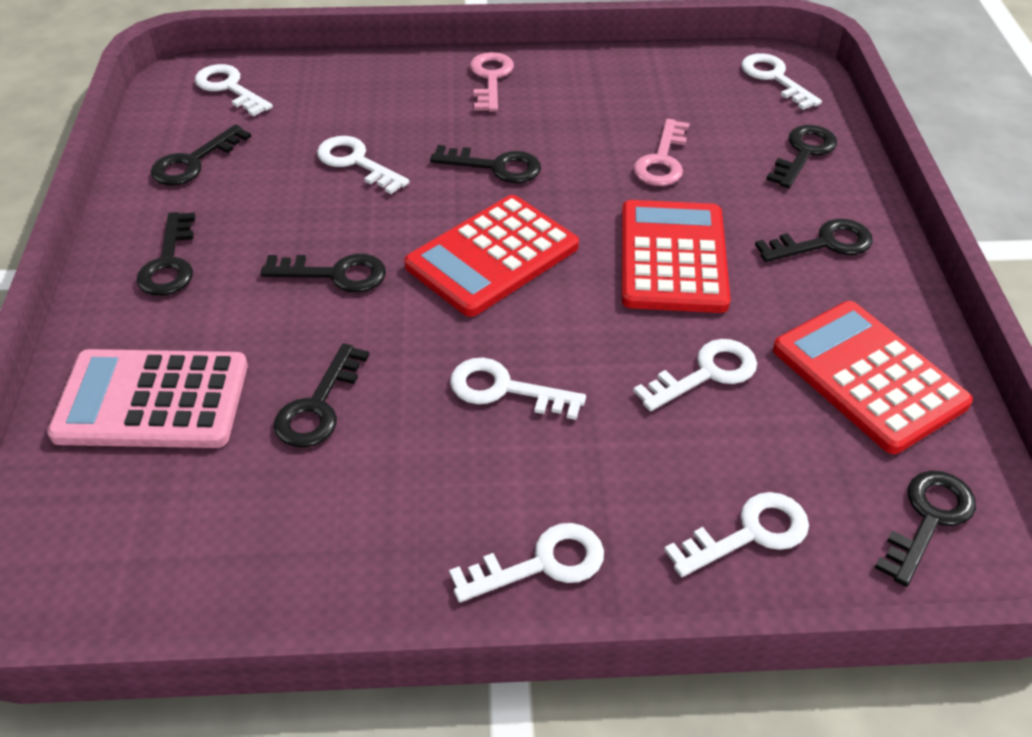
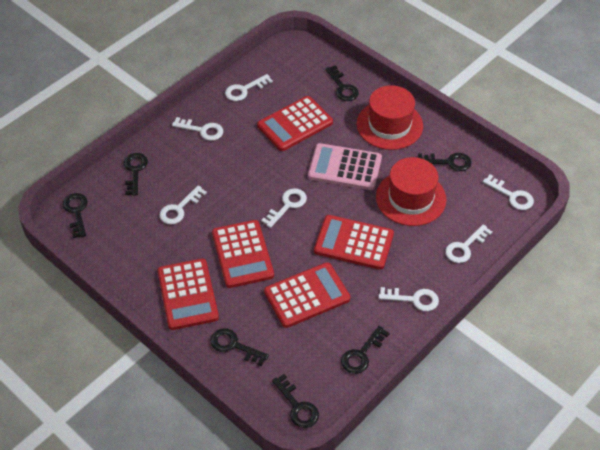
black key: 8 -> 7
pink key: 2 -> 0
red calculator: 3 -> 5
red hat: 0 -> 2

